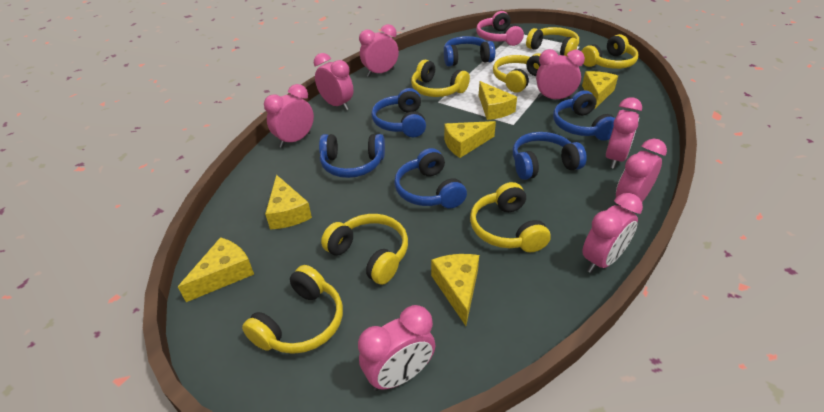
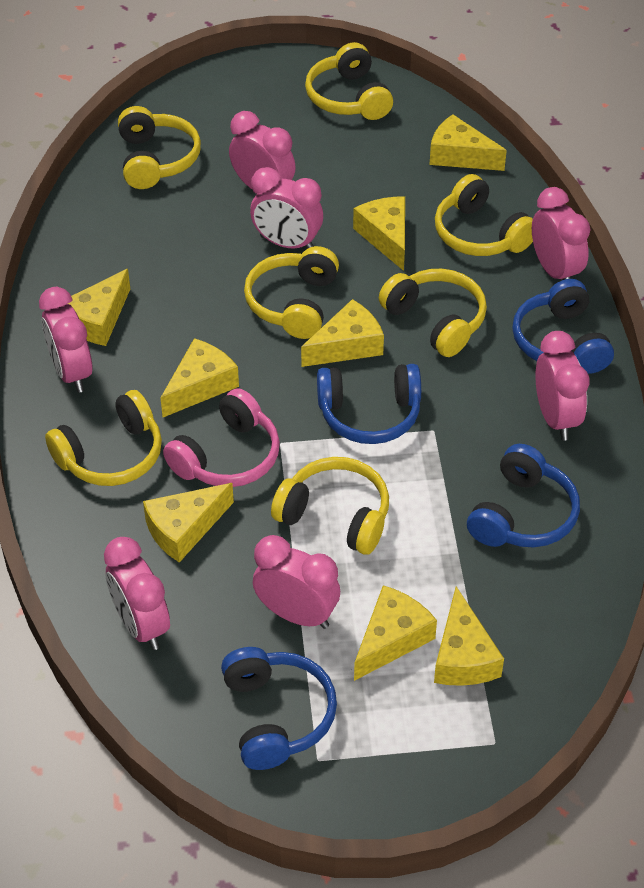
blue headphones: 6 -> 4
pink clock: 8 -> 7
yellow cheese: 6 -> 8

